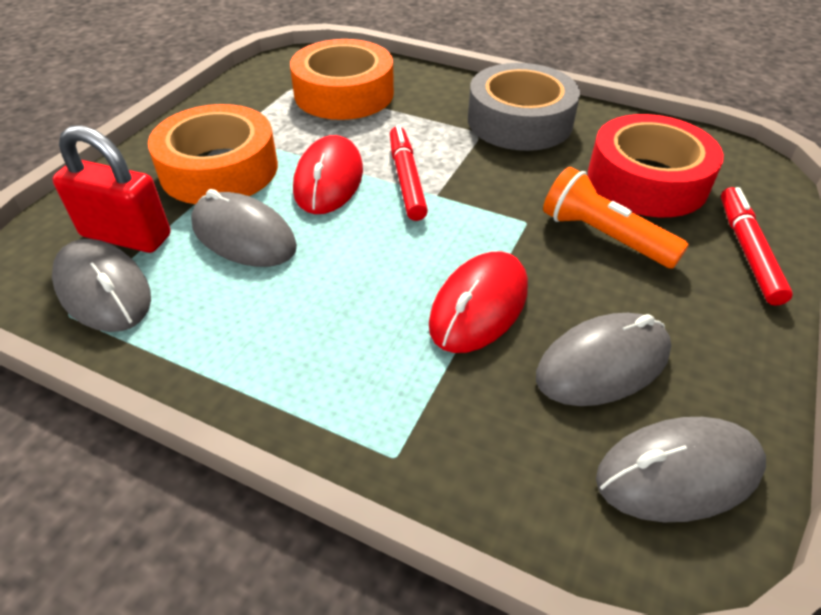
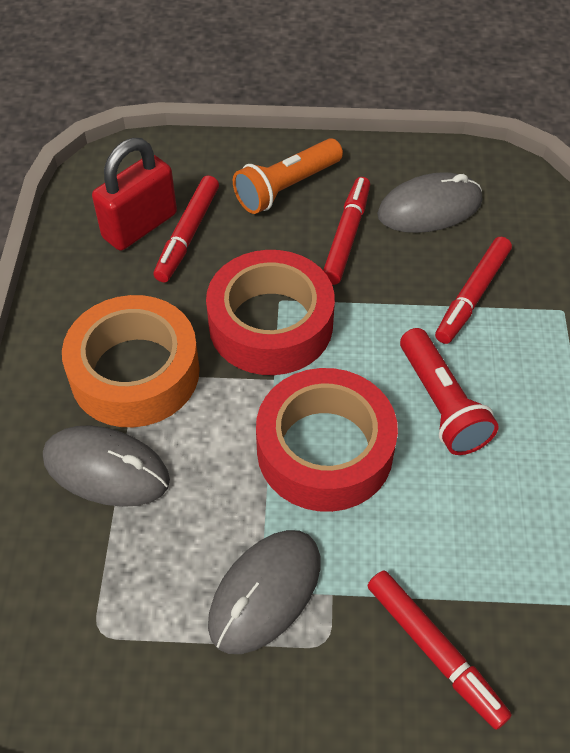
grey mouse: 4 -> 3
grey tape: 1 -> 0
orange tape: 2 -> 1
red flashlight: 0 -> 1
red marker: 2 -> 4
red mouse: 2 -> 0
red tape: 1 -> 2

